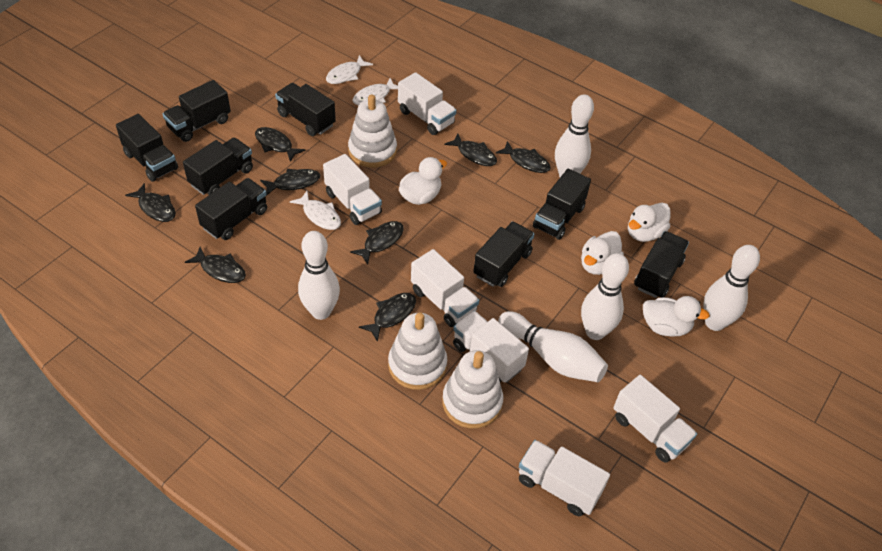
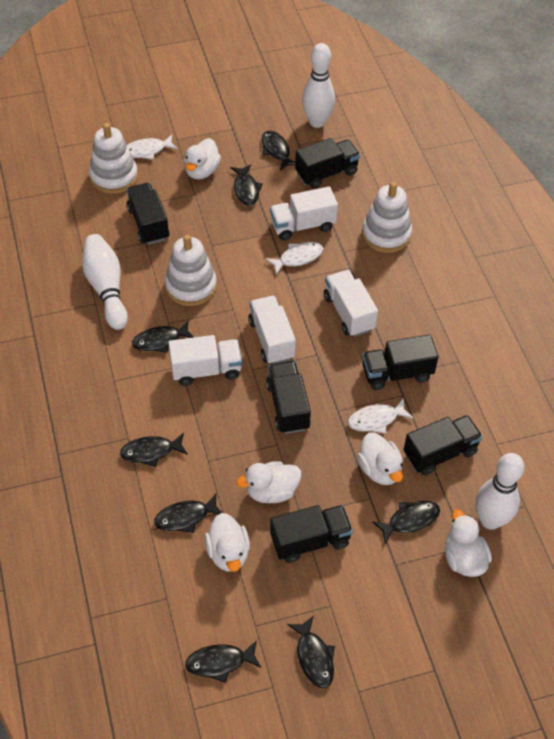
black truck: 8 -> 6
white bowling pin: 5 -> 3
white duck: 4 -> 5
white truck: 6 -> 4

